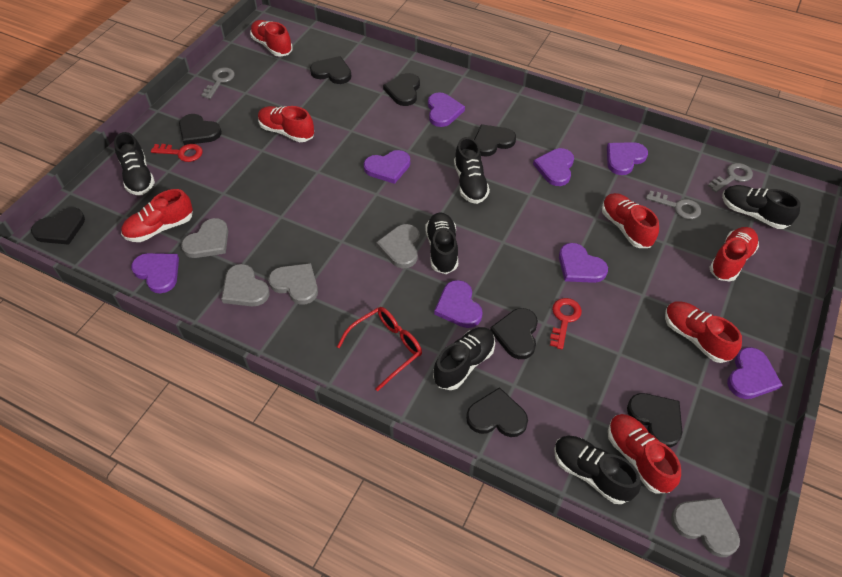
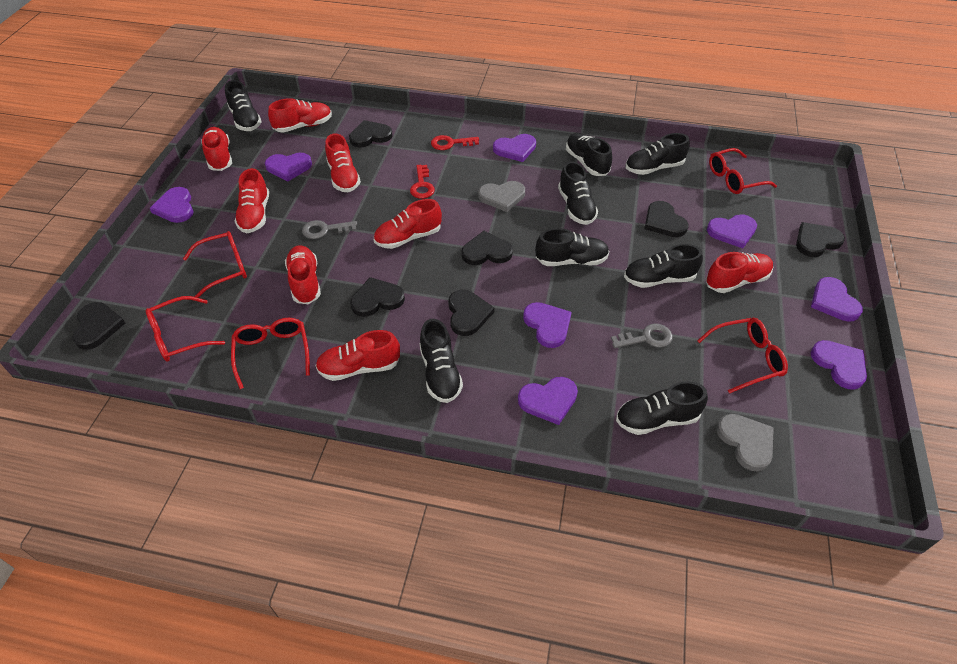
black heart: 8 -> 7
black shoe: 6 -> 8
grey heart: 5 -> 2
grey key: 3 -> 2
red glasses: 1 -> 5
red shoe: 7 -> 8

